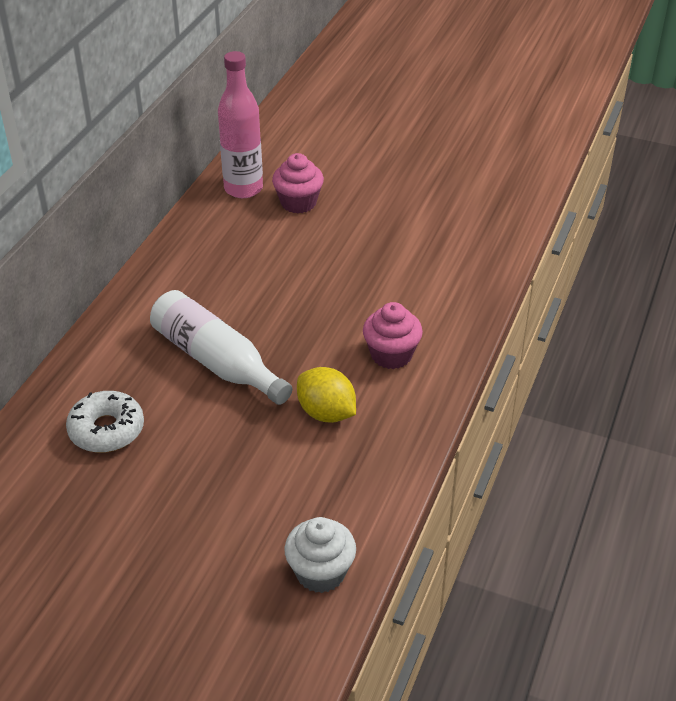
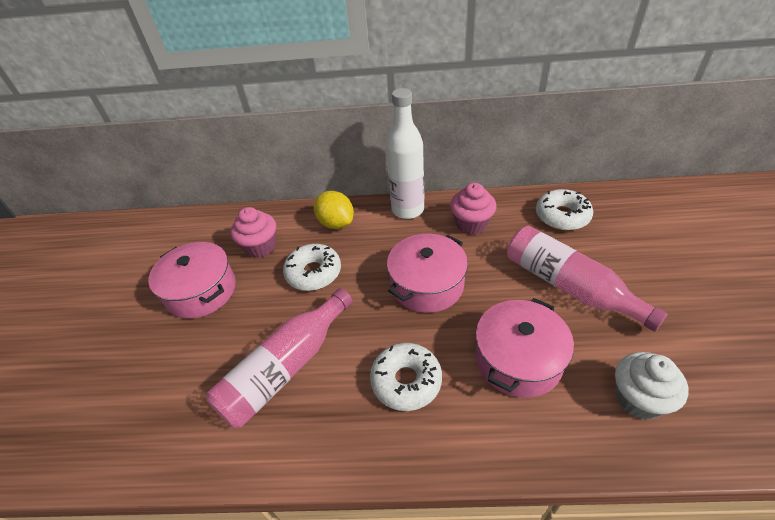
pink bottle: 1 -> 2
pink pot: 0 -> 3
white donut: 1 -> 3

